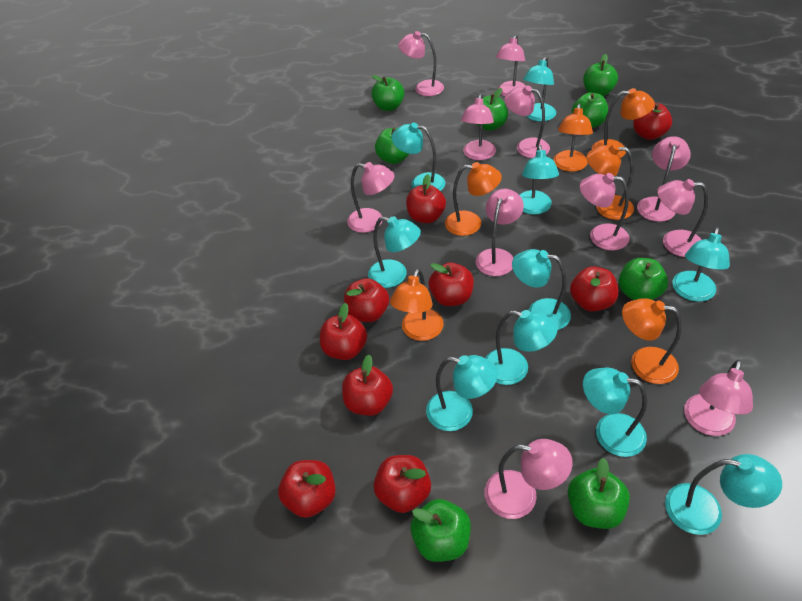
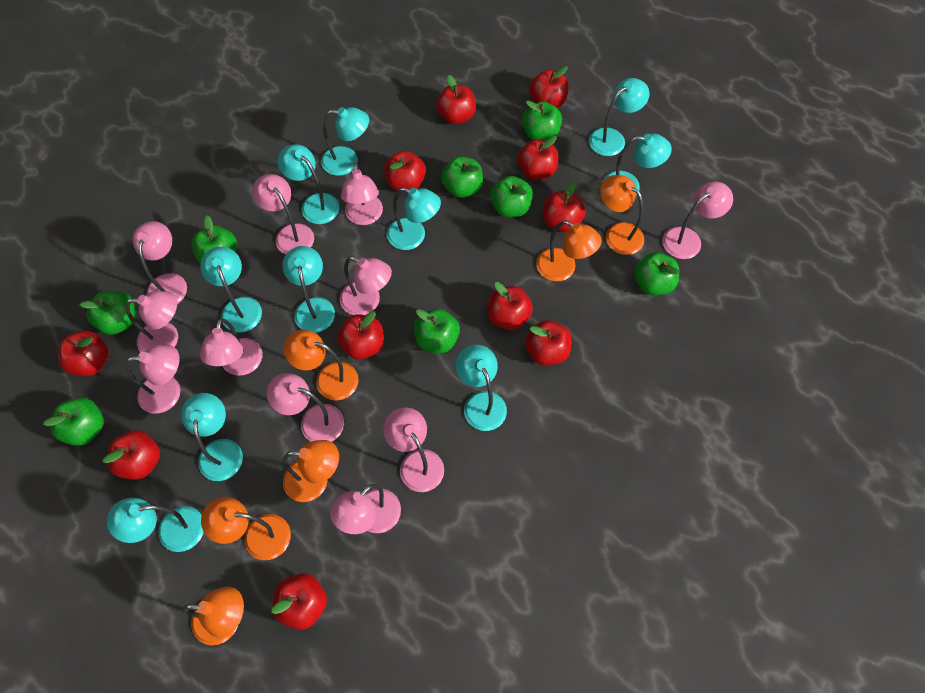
red apple: 9 -> 11

